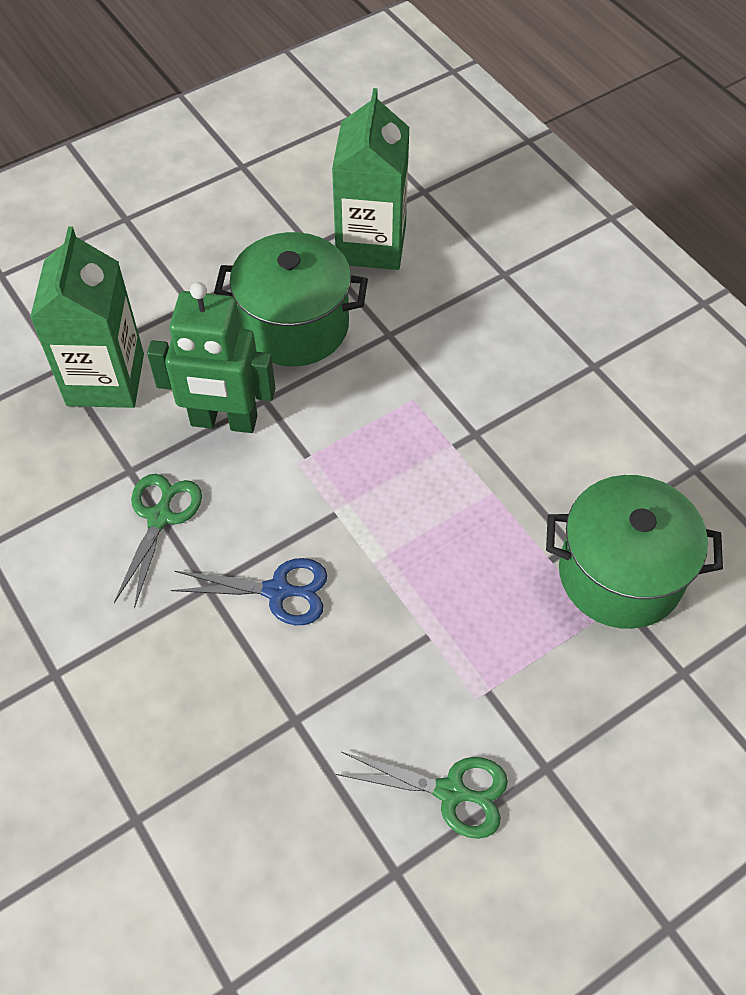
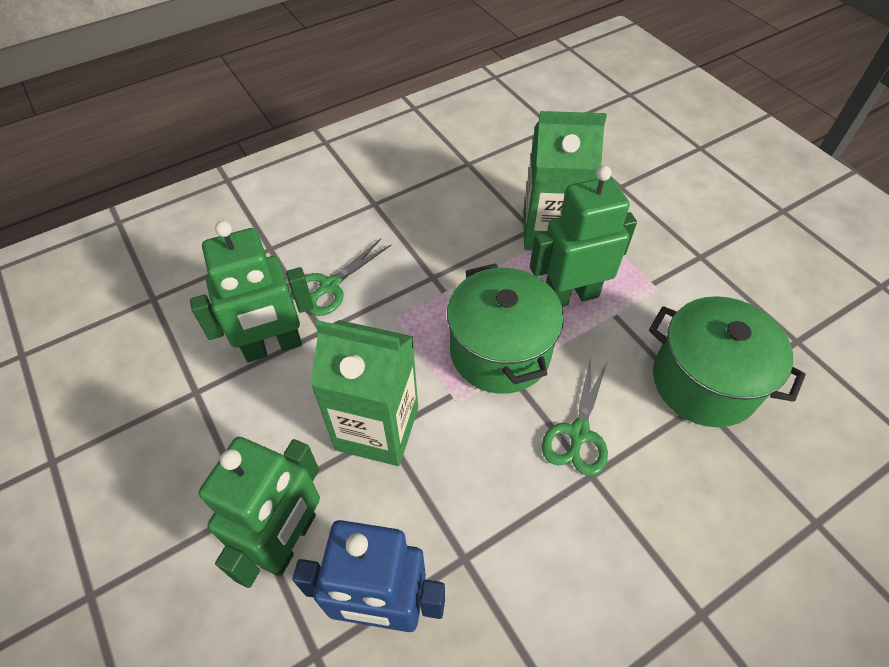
blue robot: 0 -> 1
blue scissors: 1 -> 0
green robot: 1 -> 3

